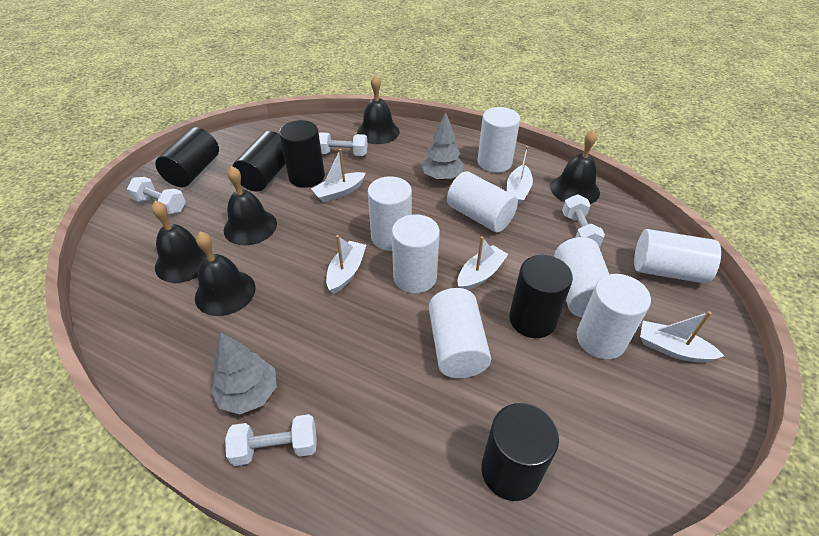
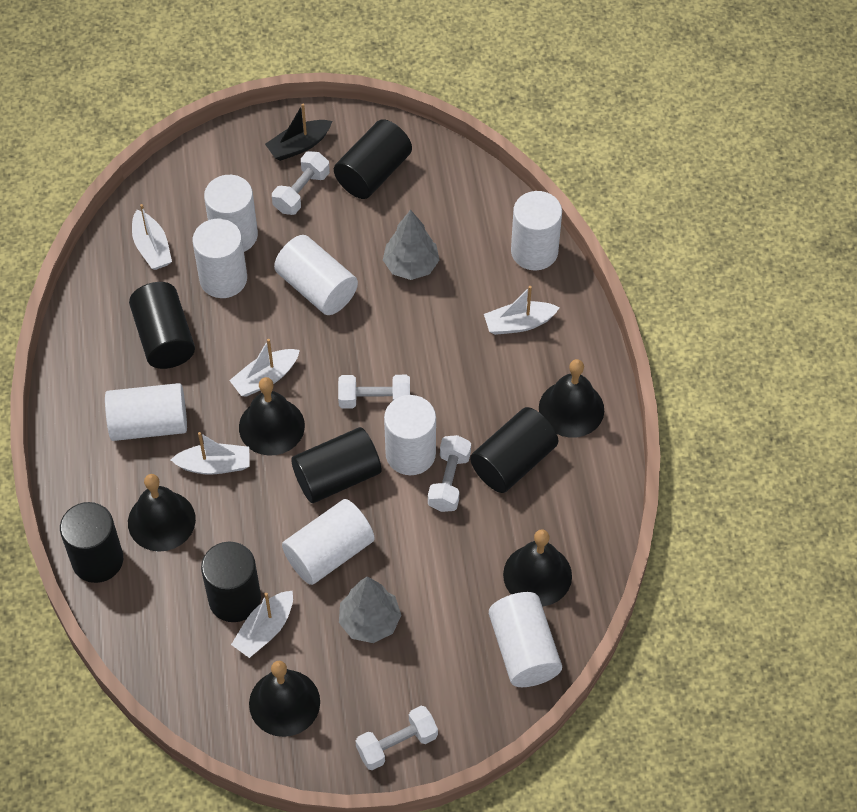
black boat: 0 -> 1
black cylinder: 5 -> 6

